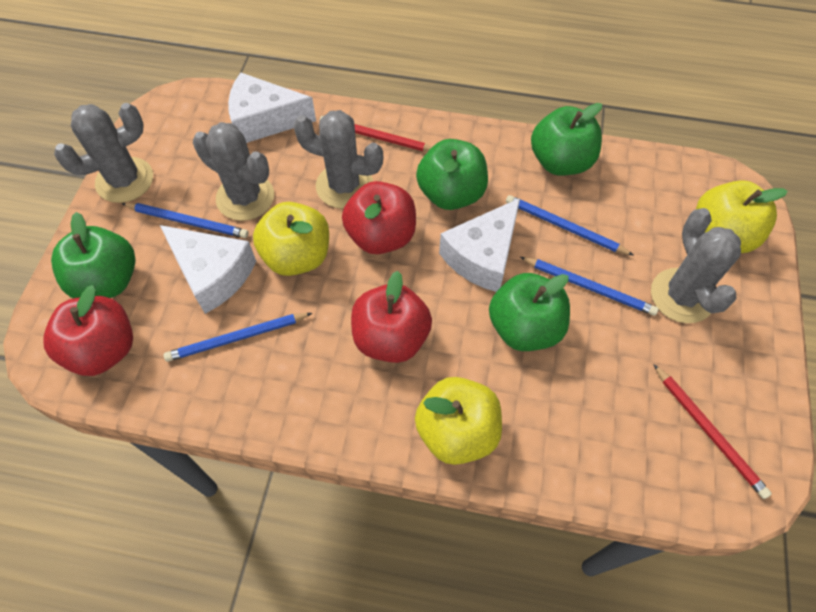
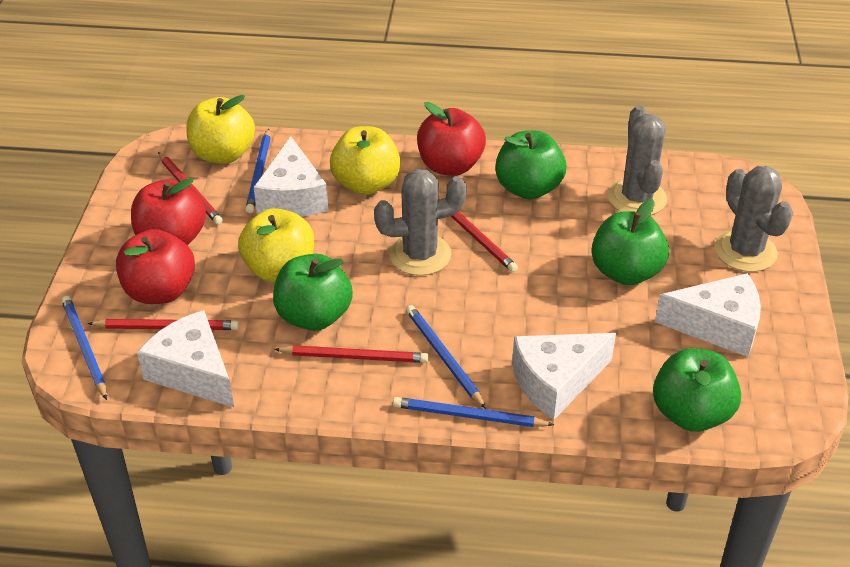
grey cactus: 4 -> 3
red pencil: 2 -> 4
white cheese: 3 -> 4

